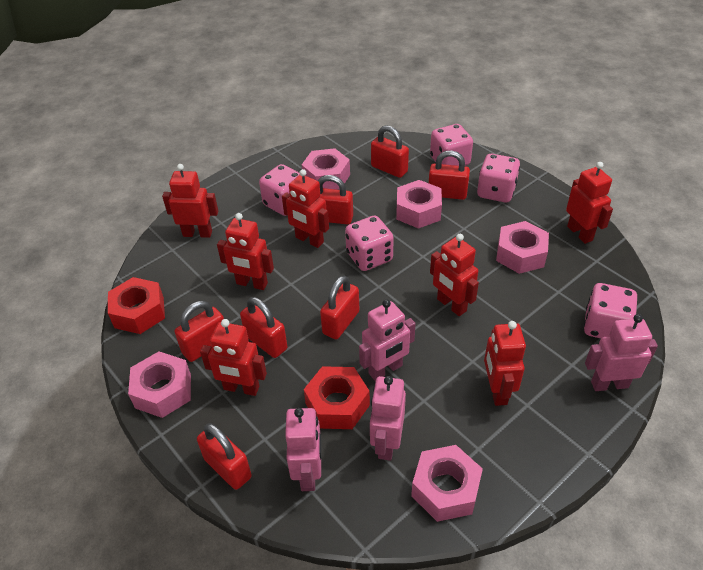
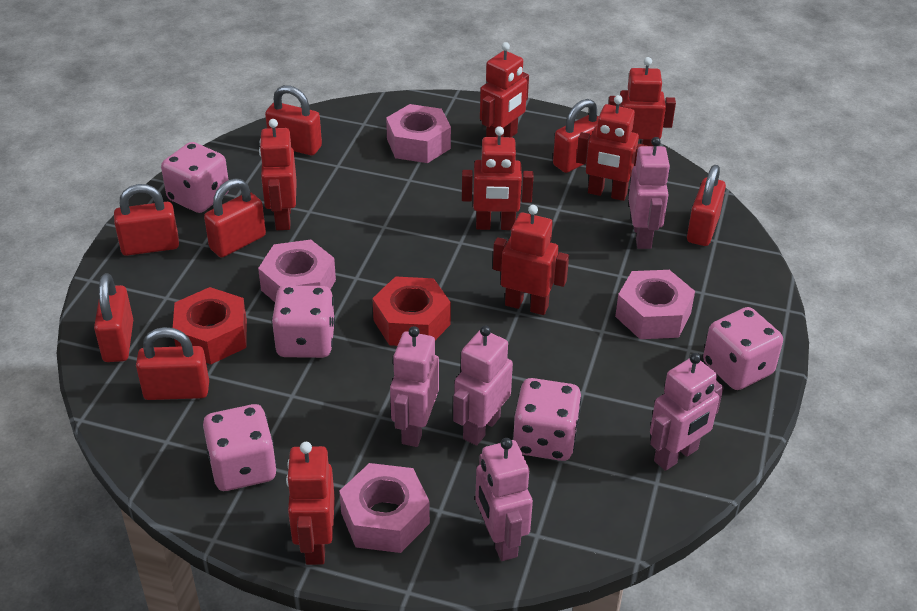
pink nut: 5 -> 4
pink robot: 4 -> 5

